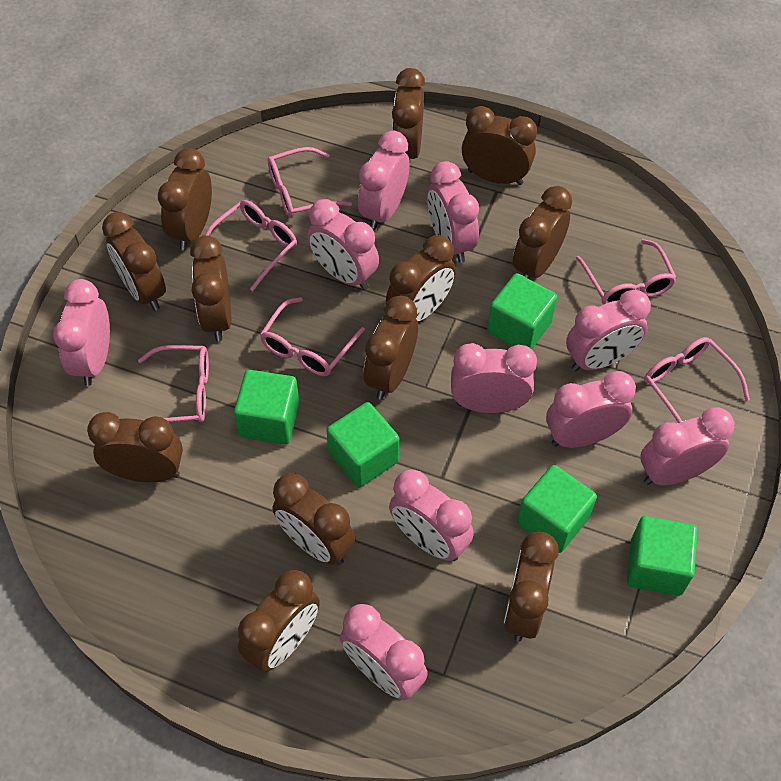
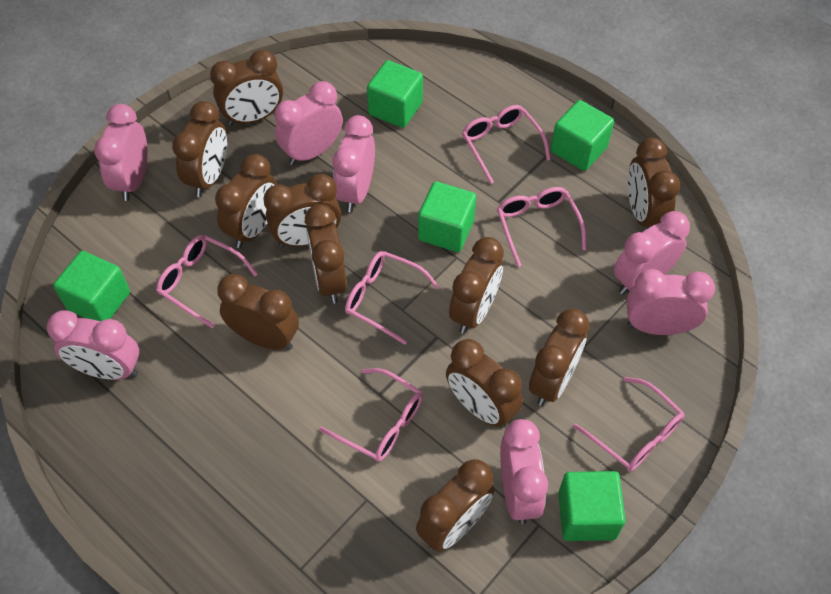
brown clock: 12 -> 11
pink clock: 10 -> 7

